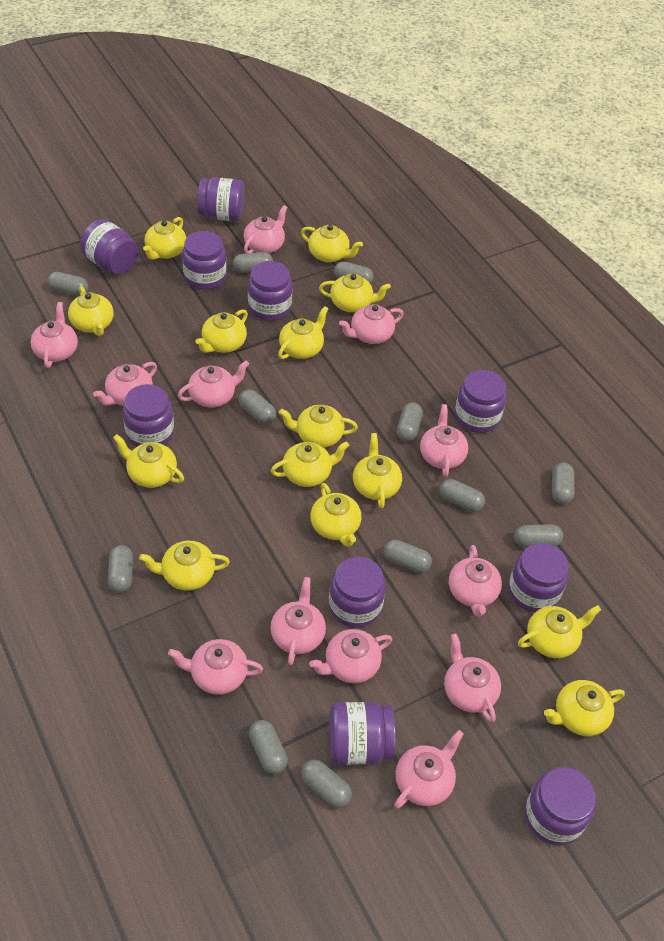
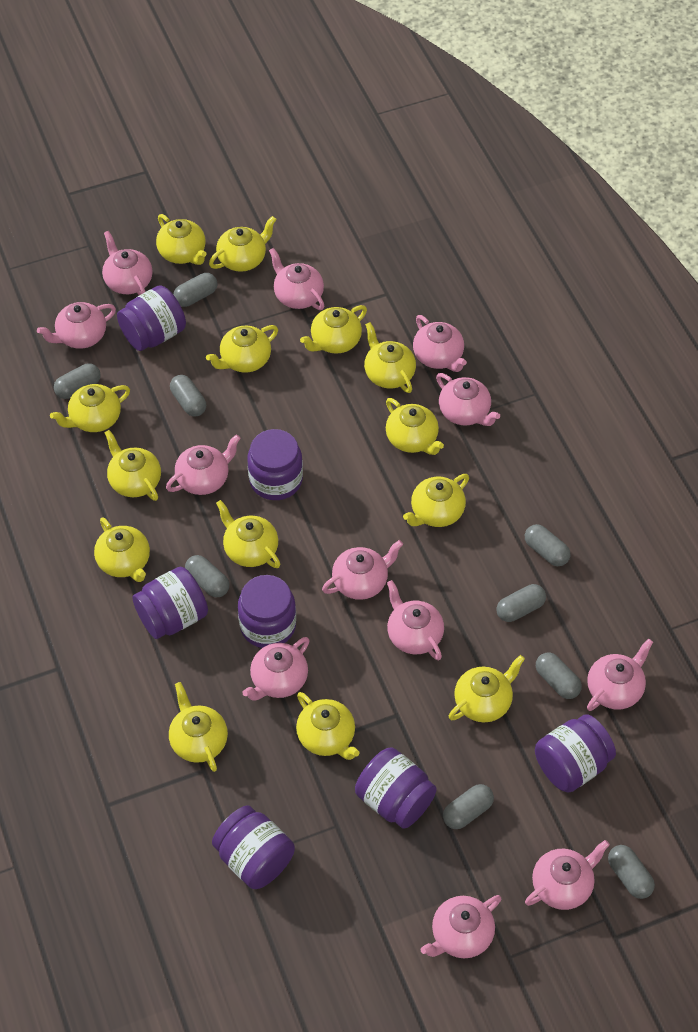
grey capsule: 12 -> 9
purple jar: 10 -> 7

